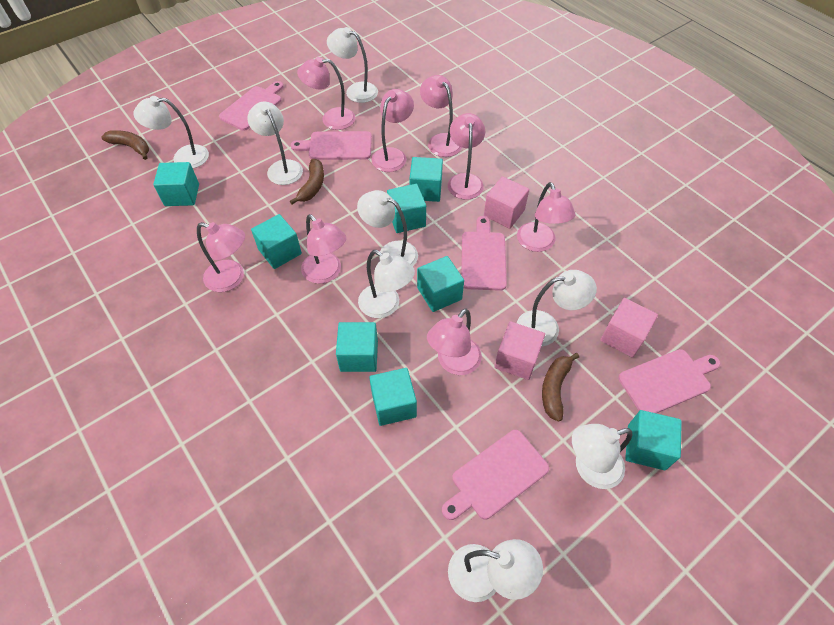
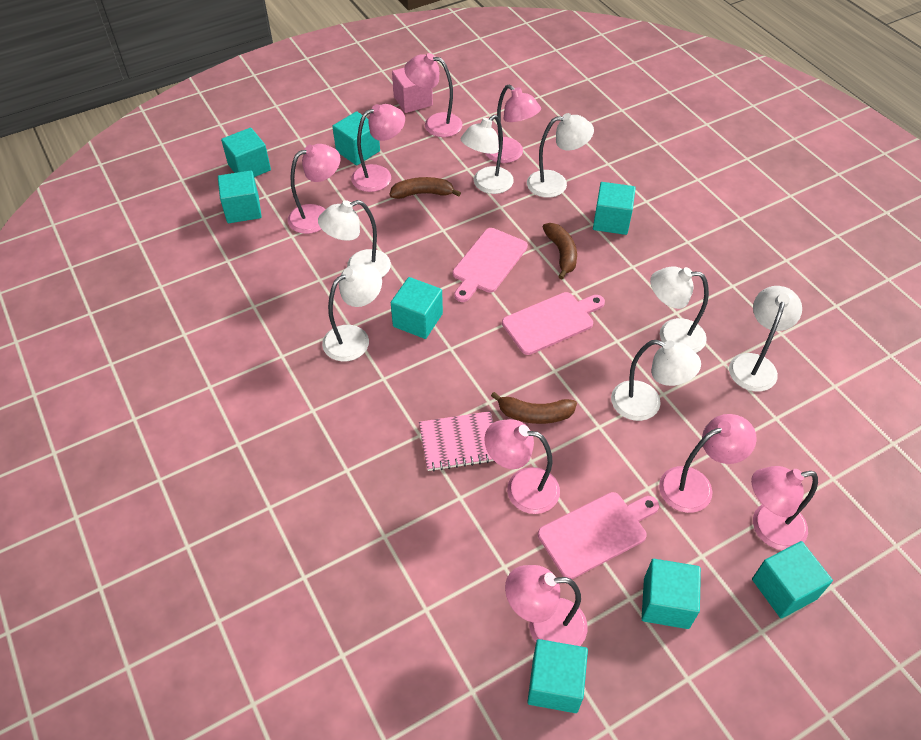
pink cube: 3 -> 1
pink cutting board: 5 -> 3
pink notebook: 0 -> 1
white lamp: 8 -> 7

